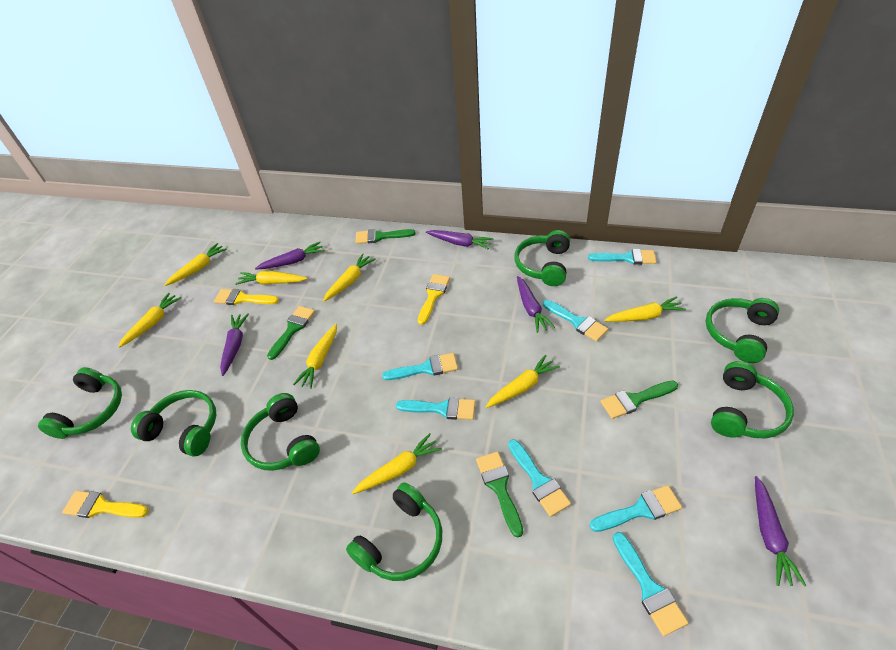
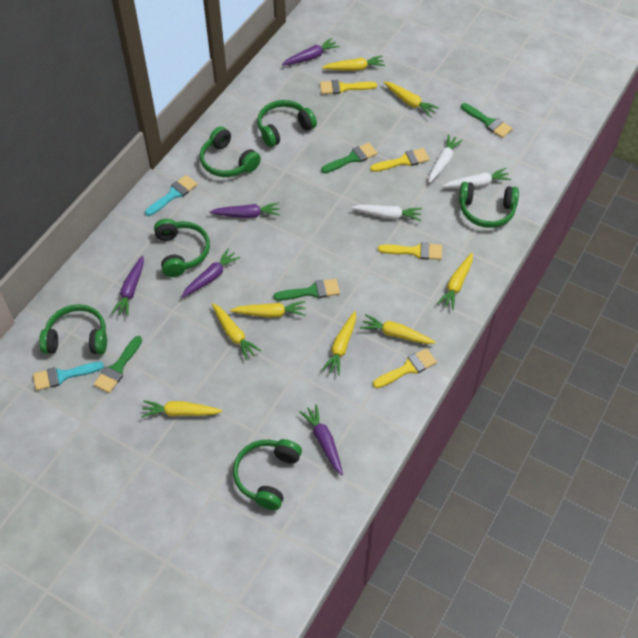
green headphones: 7 -> 6
turquoise brush: 7 -> 2
white carrot: 0 -> 3
yellow brush: 3 -> 4

